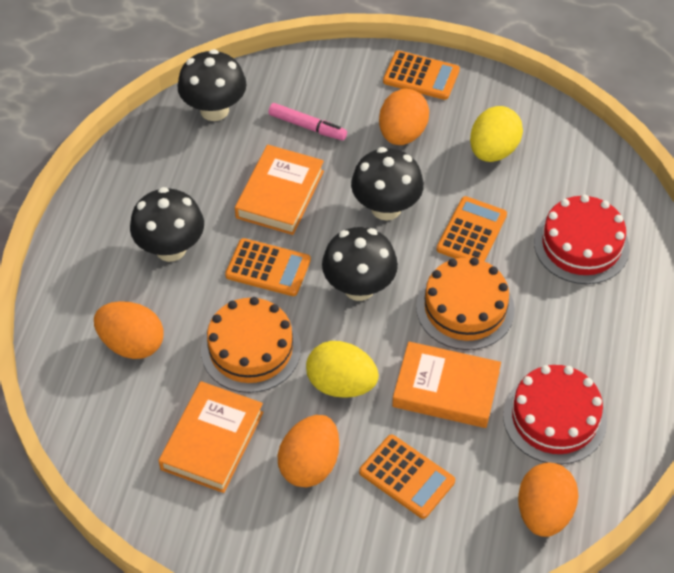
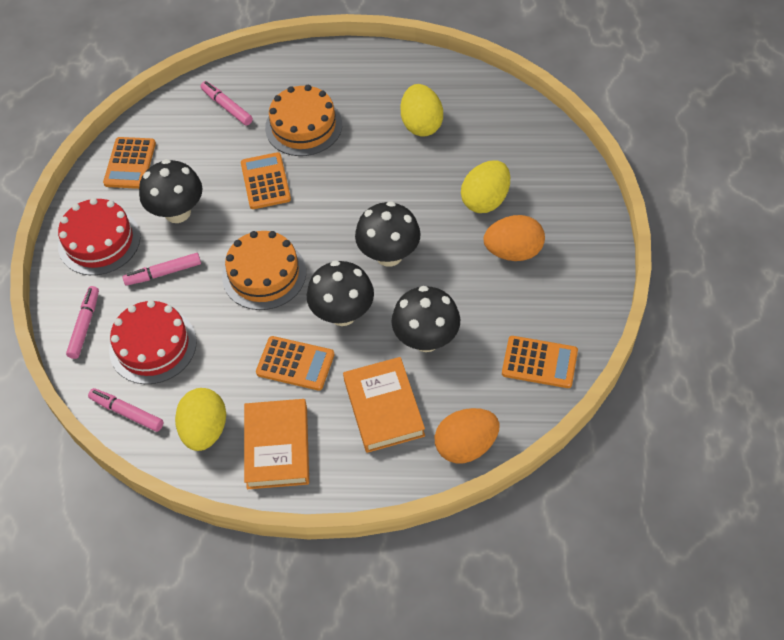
orange book: 3 -> 2
orange egg: 4 -> 2
pink marker: 1 -> 4
yellow egg: 2 -> 3

